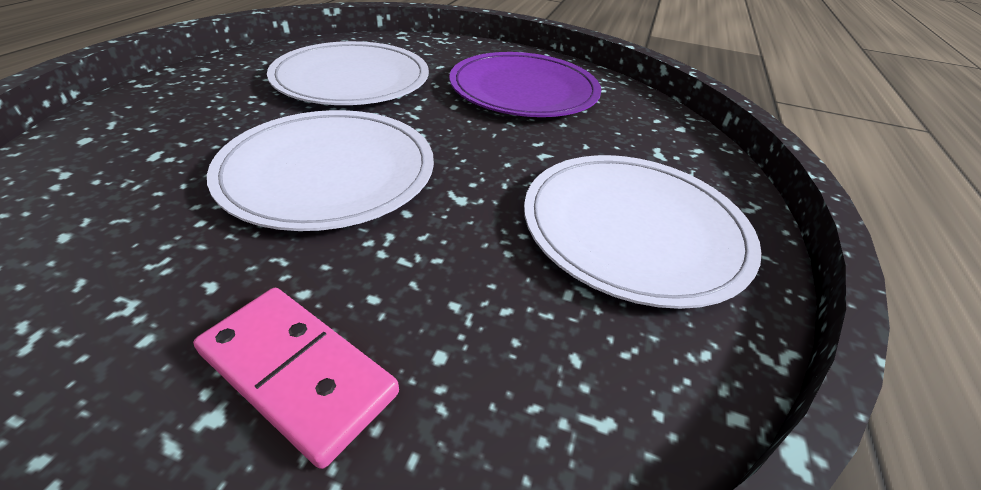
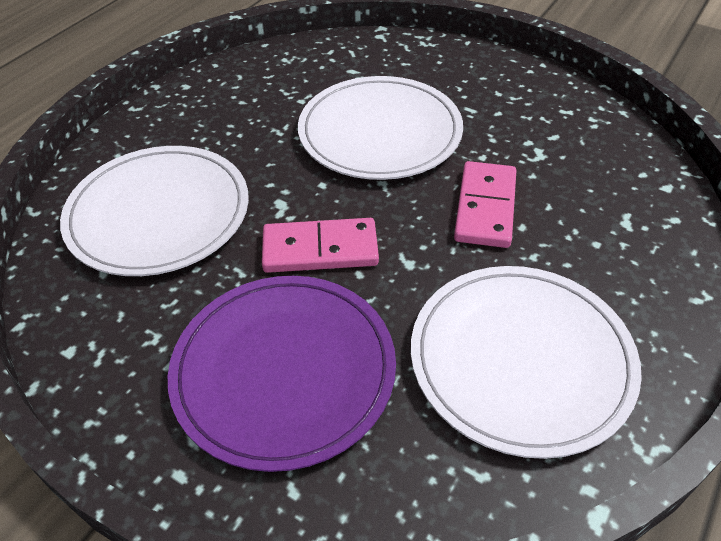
pink domino: 1 -> 2

